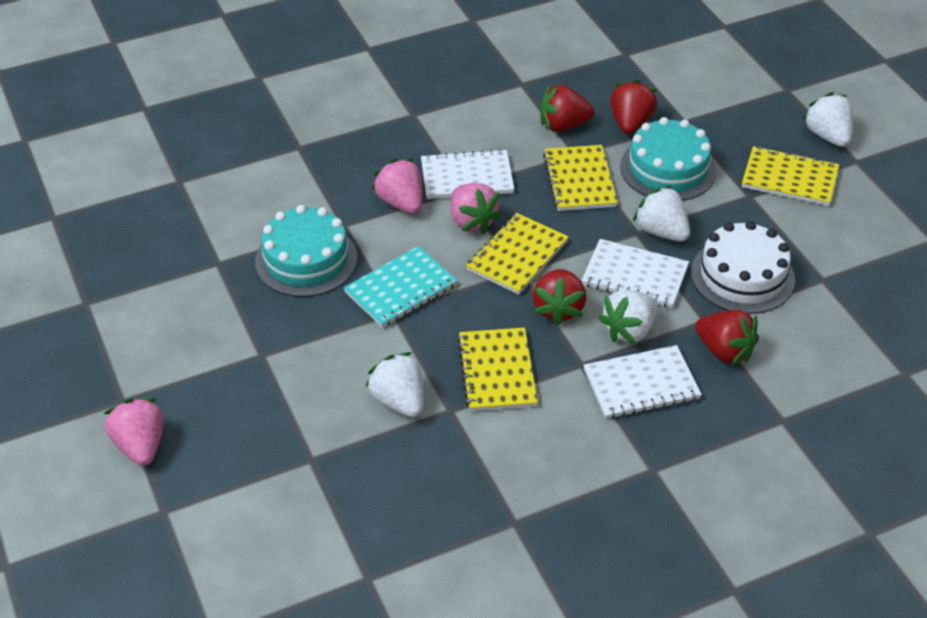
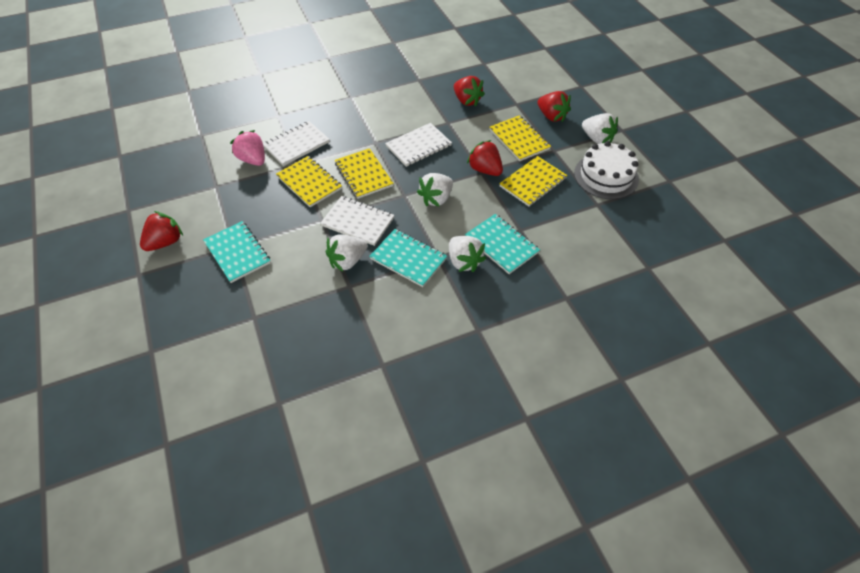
pink strawberry: 3 -> 1
turquoise cake: 2 -> 0
turquoise notebook: 1 -> 3

